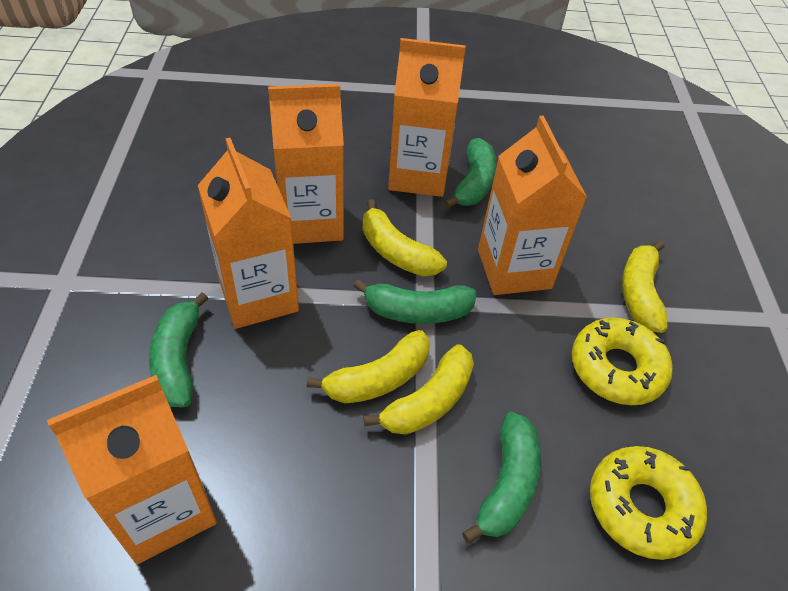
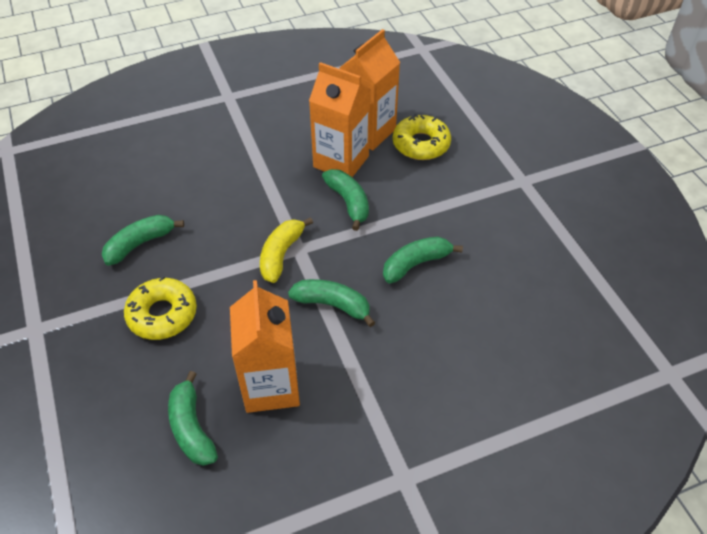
green banana: 4 -> 5
orange carton: 5 -> 3
yellow banana: 4 -> 1

